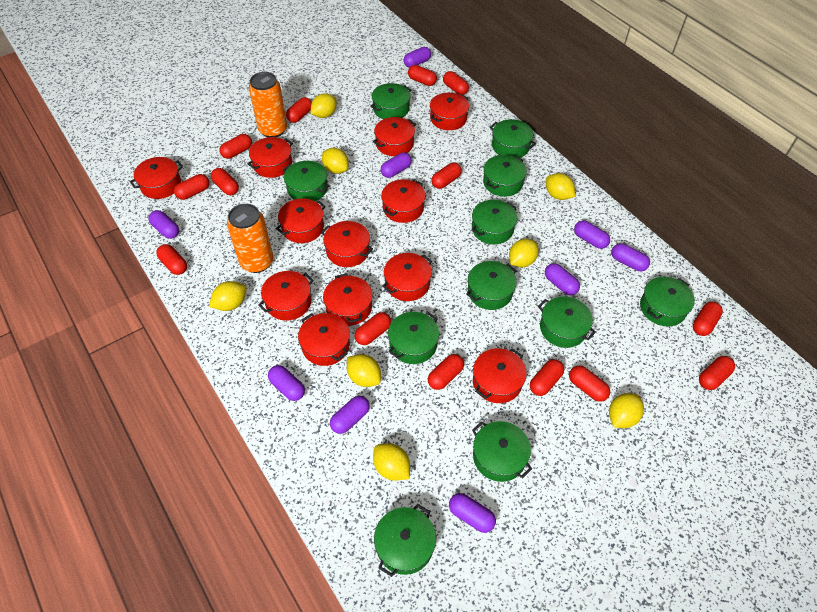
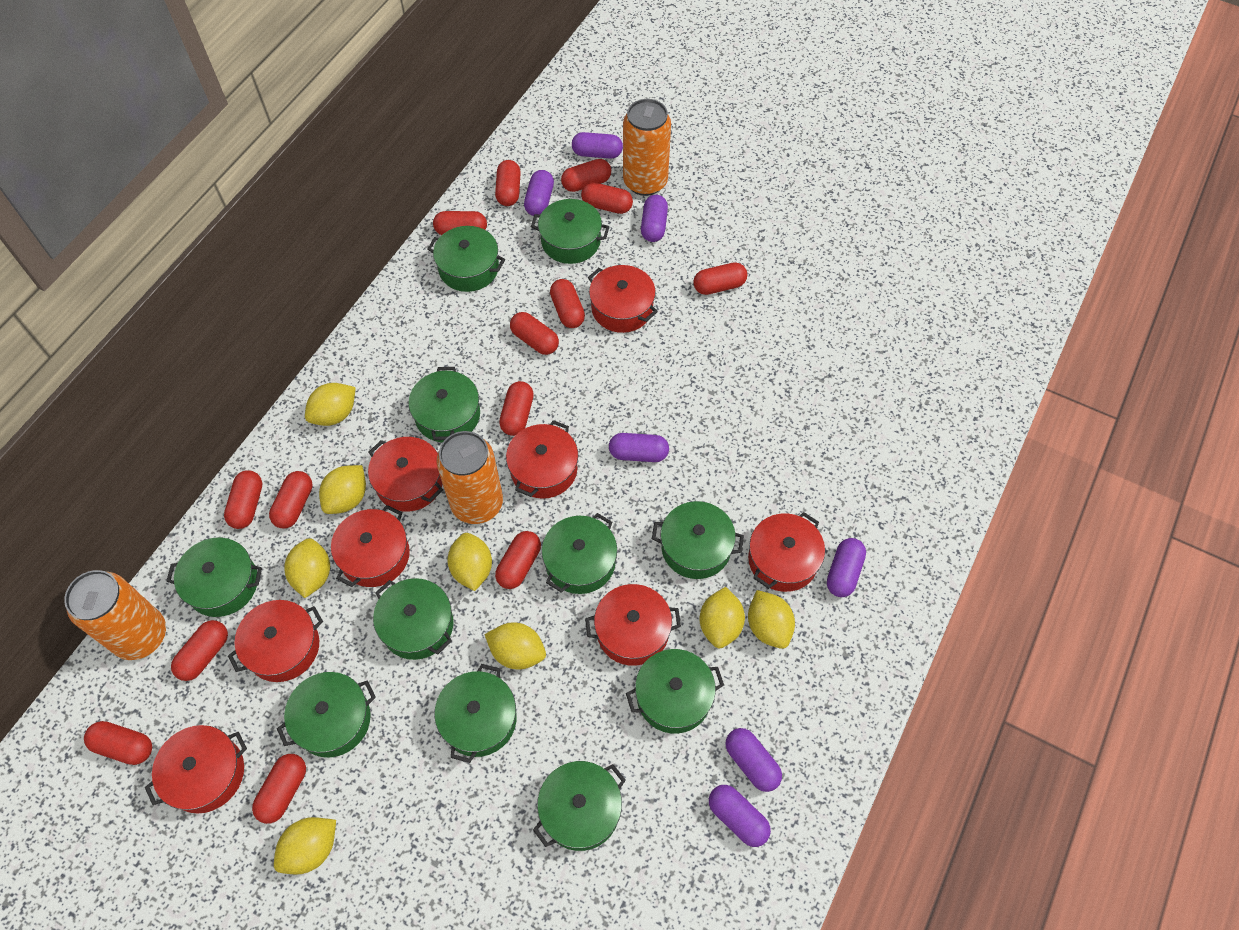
orange can: 2 -> 3
purple capsule: 9 -> 7
red pot: 12 -> 8

